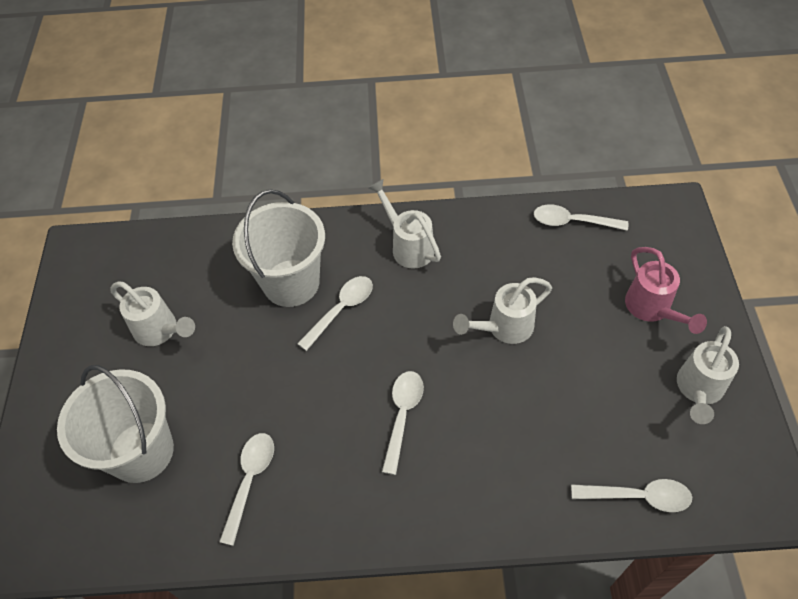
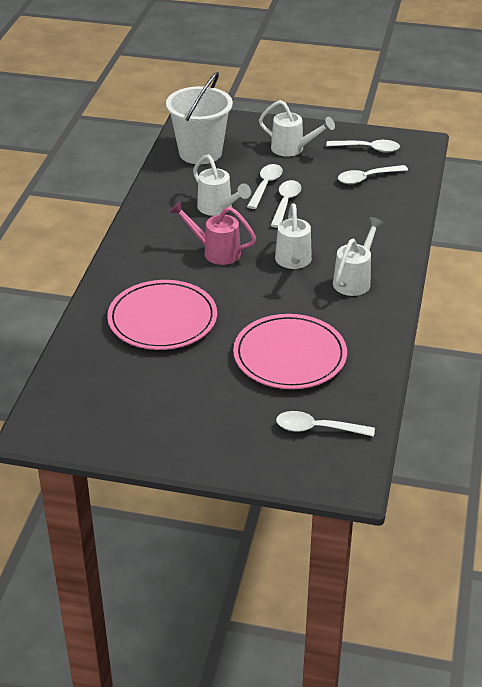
pink plate: 0 -> 2
white bucket: 2 -> 1

